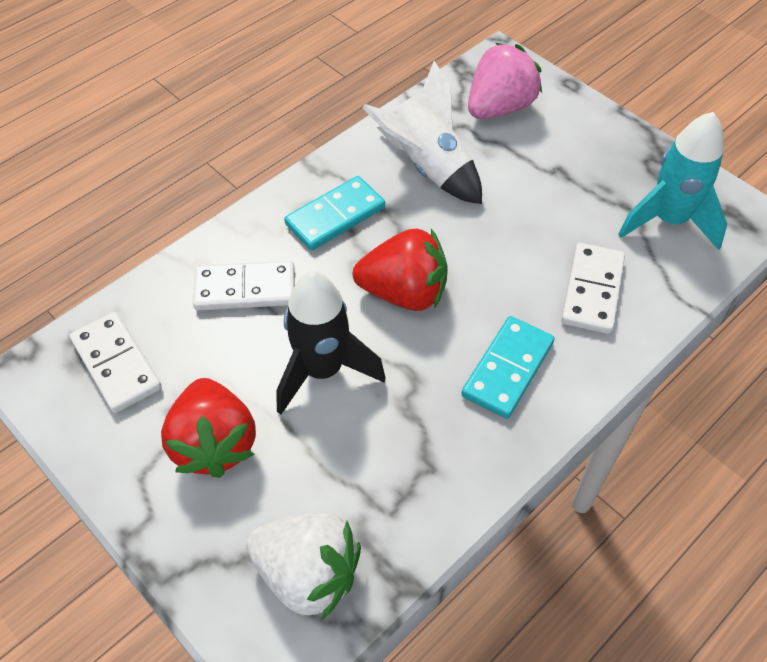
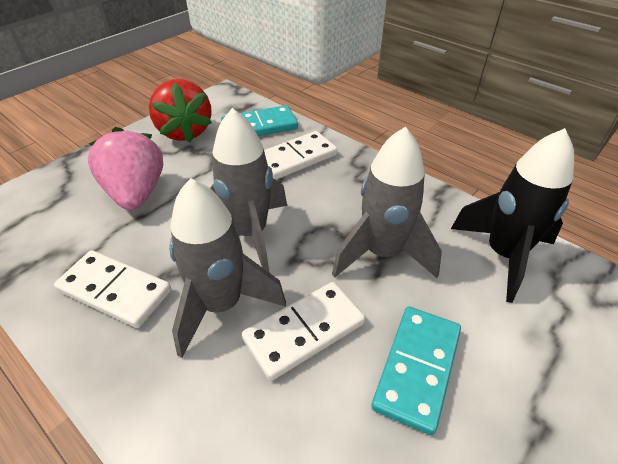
grey rocket: 0 -> 3
red strawberry: 2 -> 1
turquoise rocket: 1 -> 0
white rocket: 1 -> 0
white strawberry: 1 -> 0

